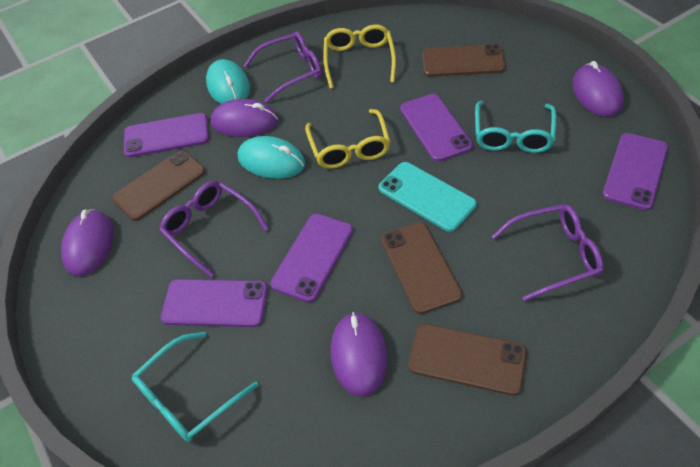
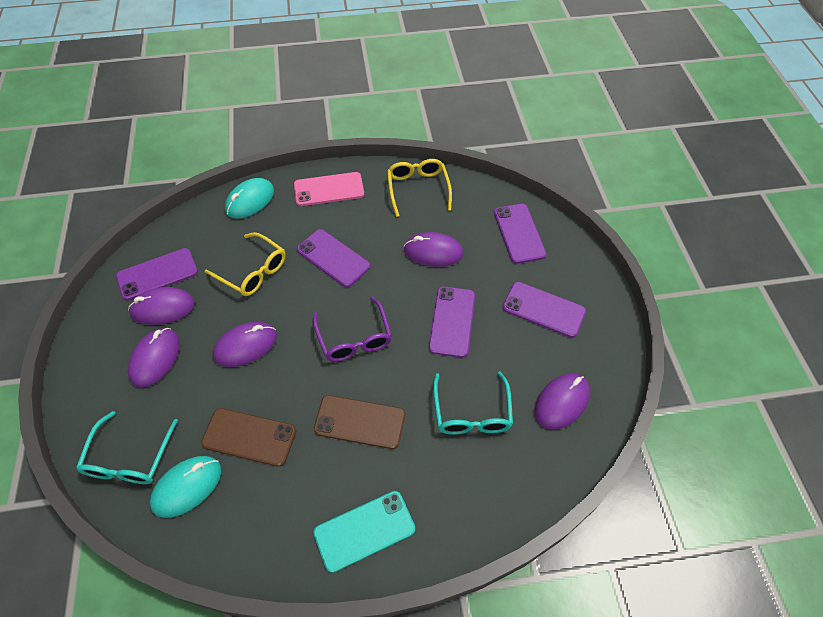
brown phone: 4 -> 2
pink phone: 0 -> 1
purple glasses: 3 -> 1
purple mouse: 4 -> 5

